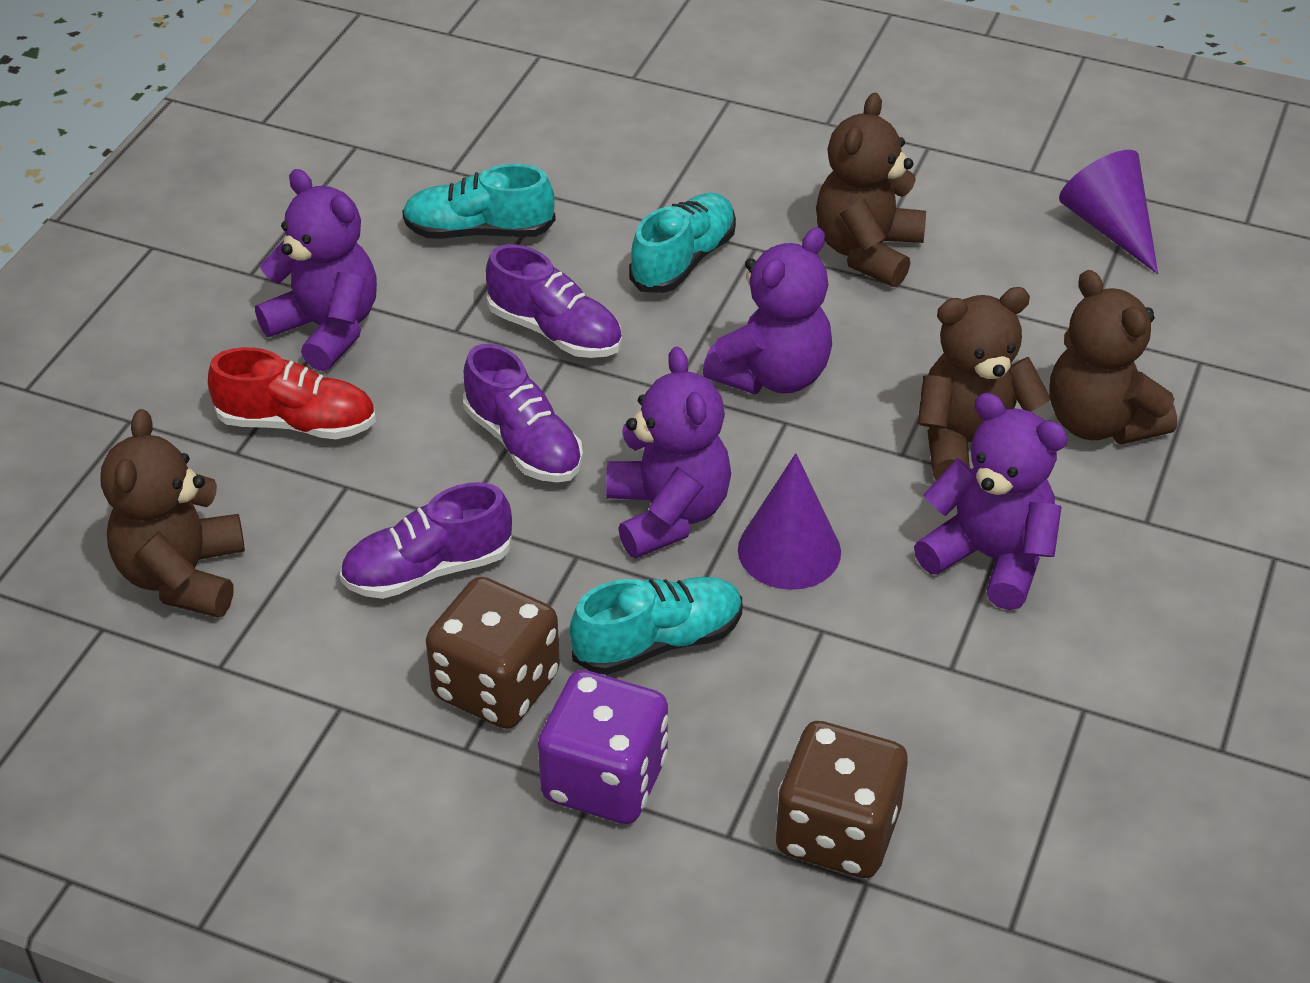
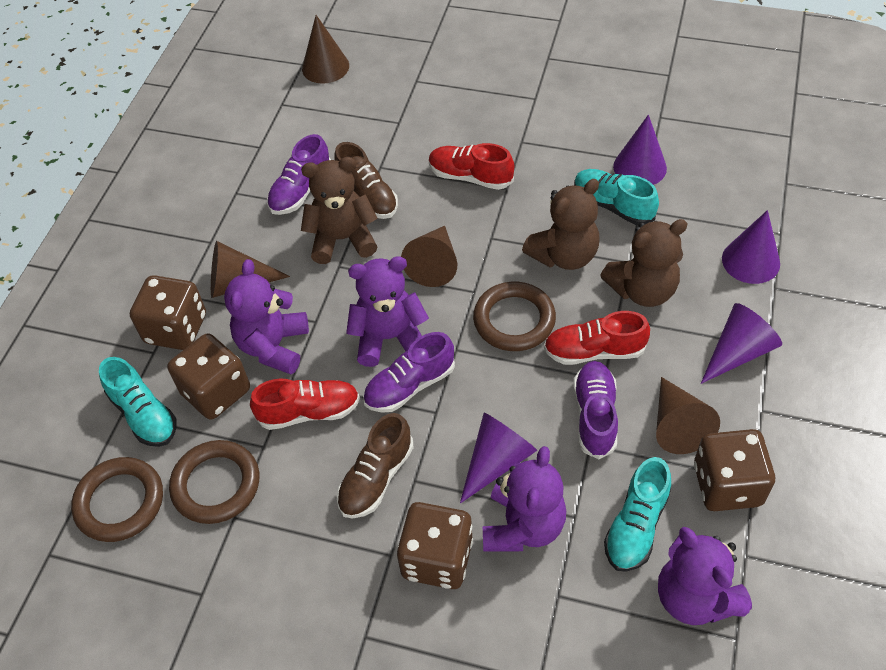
brown cone: 0 -> 4
brown dice: 2 -> 4
brown ring: 0 -> 3
brown shoe: 0 -> 2
brown teddy bear: 4 -> 3
purple cone: 2 -> 4
purple dice: 1 -> 0
red shoe: 1 -> 3

